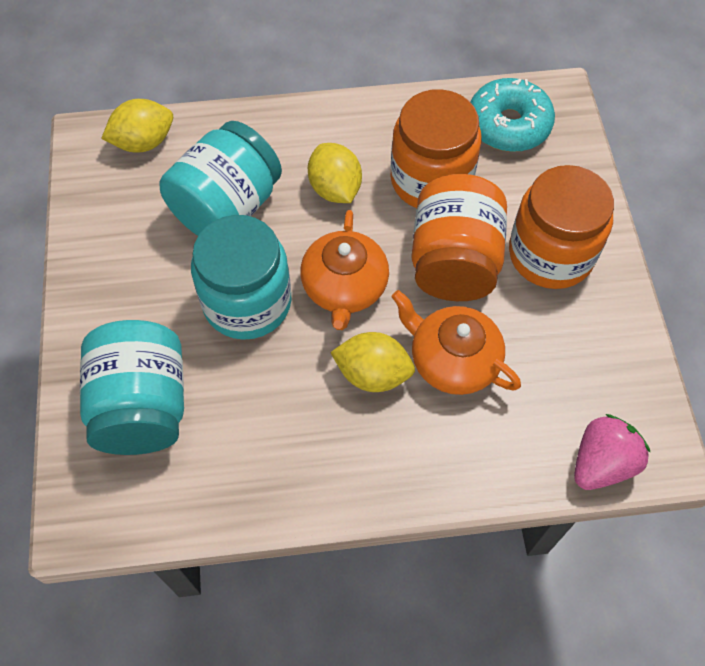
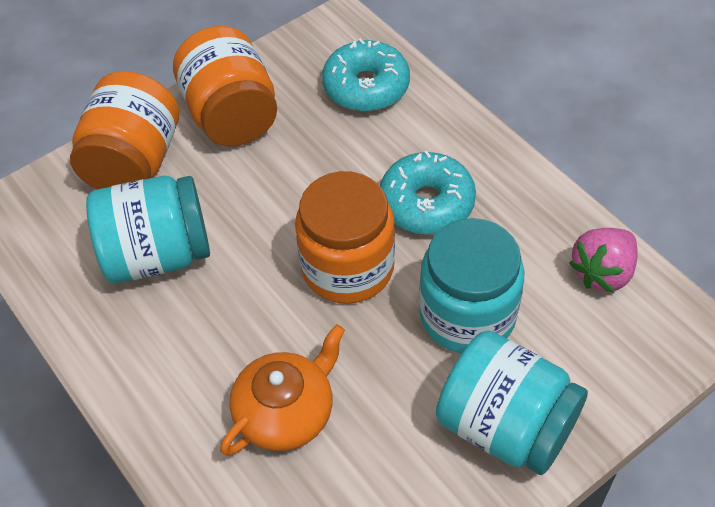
orange teapot: 2 -> 1
turquoise donut: 1 -> 2
yellow lemon: 3 -> 0

